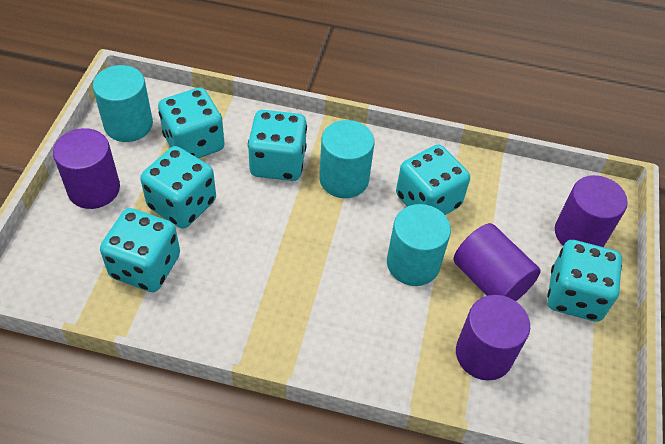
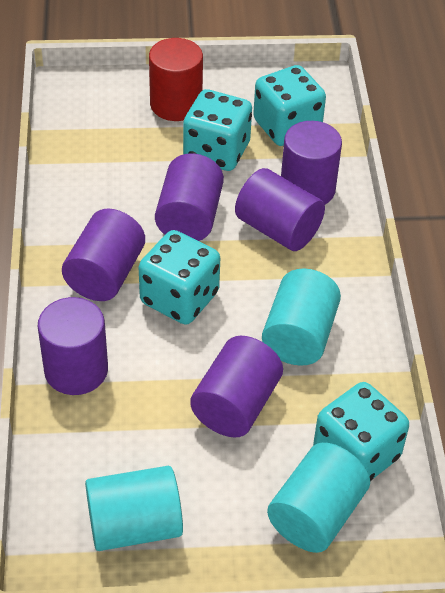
purple cylinder: 4 -> 6
red cylinder: 0 -> 1
turquoise dice: 6 -> 4

